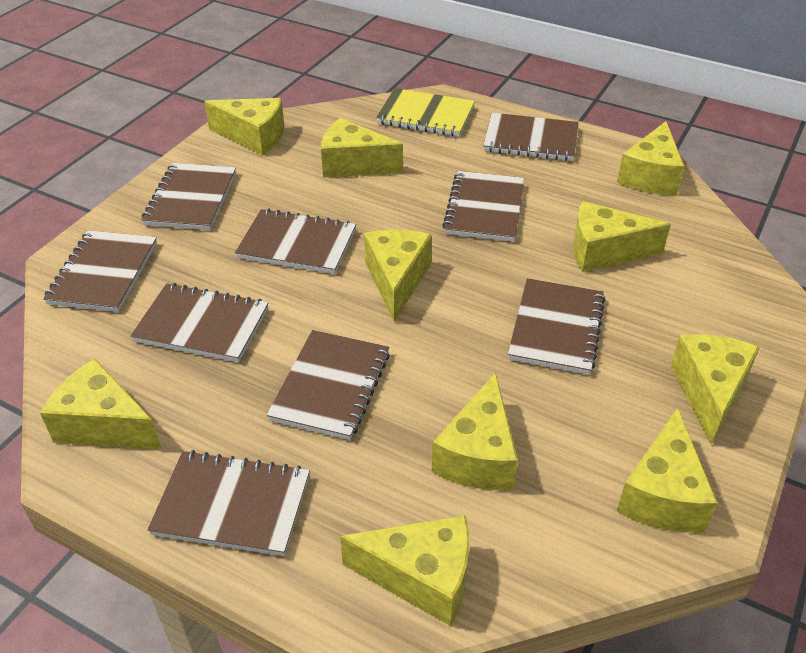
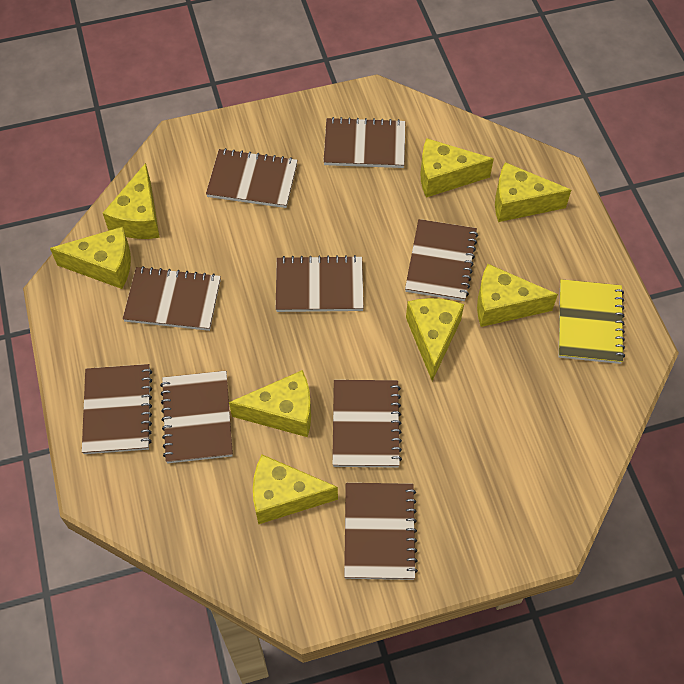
yellow cheese: 10 -> 8

